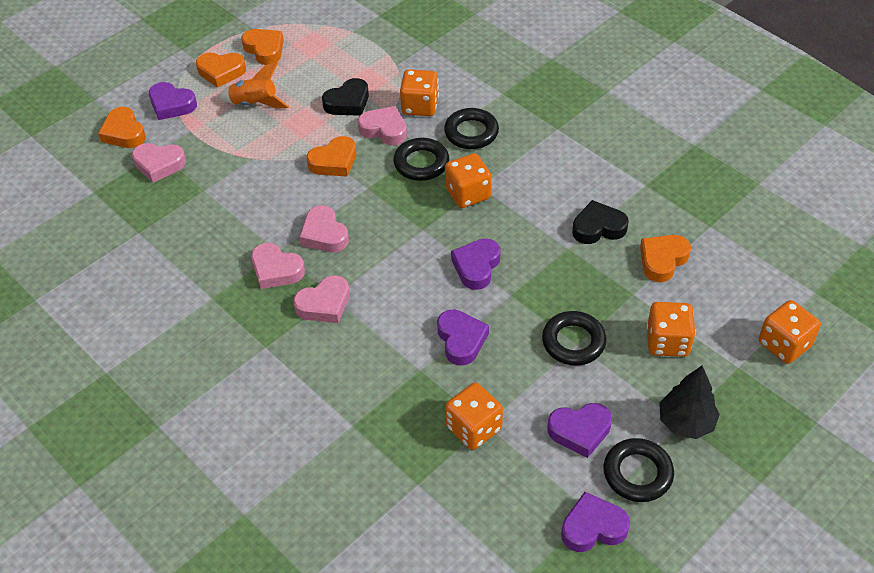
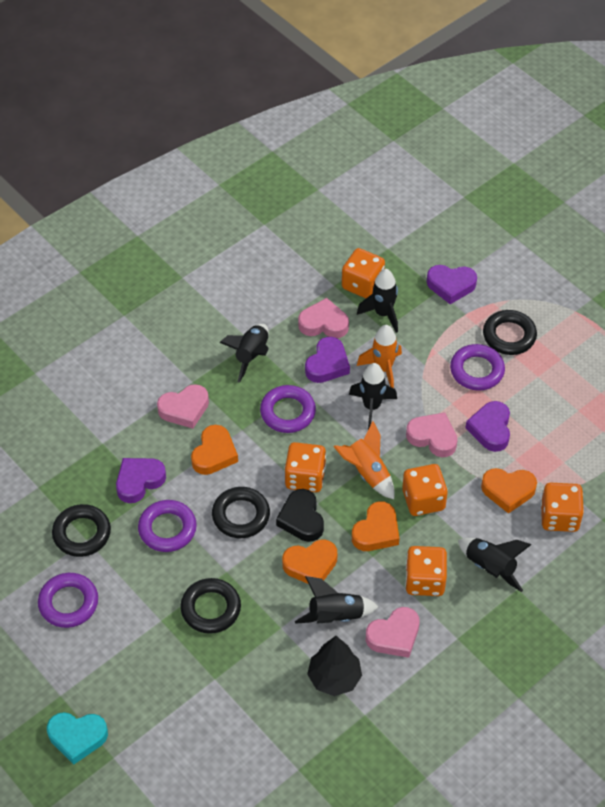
black heart: 2 -> 1
black rocket: 0 -> 5
orange heart: 5 -> 4
orange rocket: 1 -> 2
pink heart: 5 -> 4
purple heart: 5 -> 4
purple ring: 0 -> 4
turquoise heart: 0 -> 1

